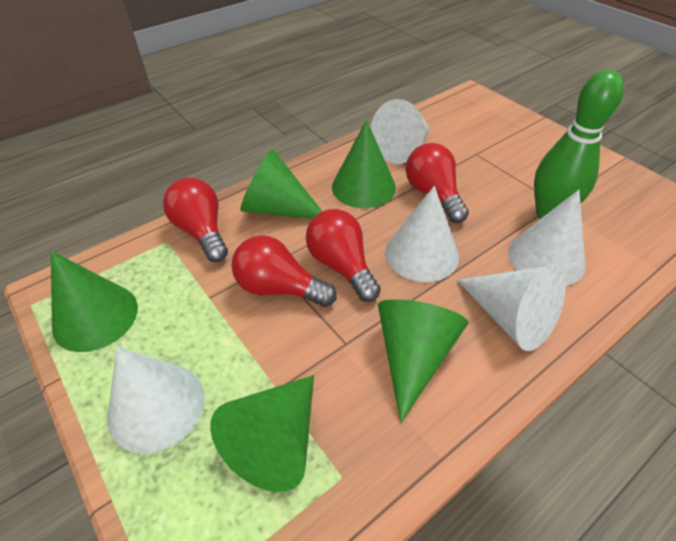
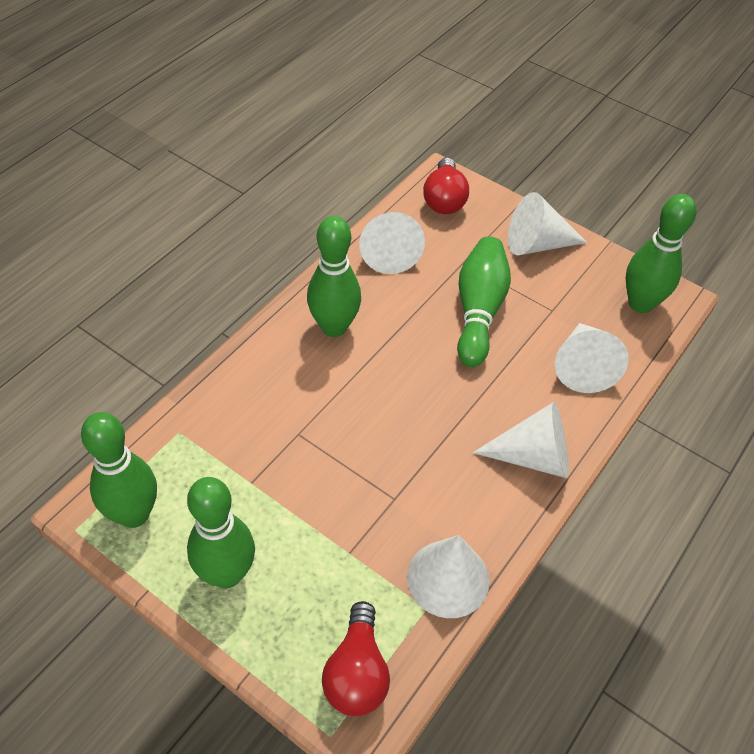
green bowling pin: 1 -> 5
green cone: 5 -> 0
red light bulb: 4 -> 2

